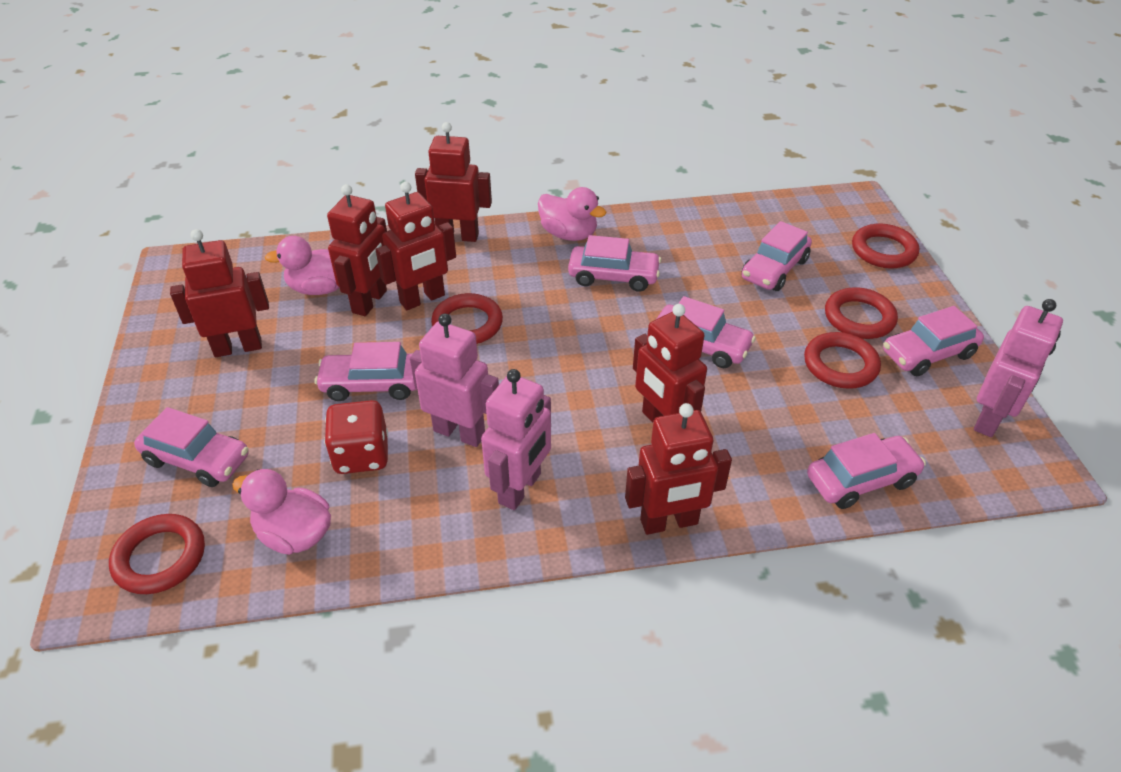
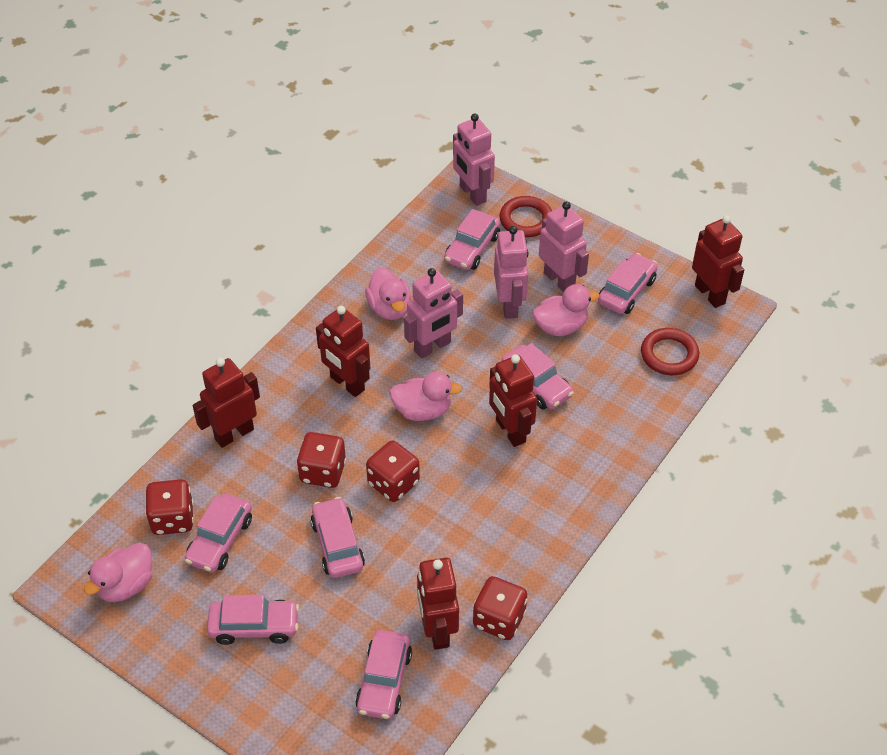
pink duck: 3 -> 4
pink robot: 3 -> 4
red dice: 1 -> 4
red ring: 5 -> 2
red robot: 6 -> 5

